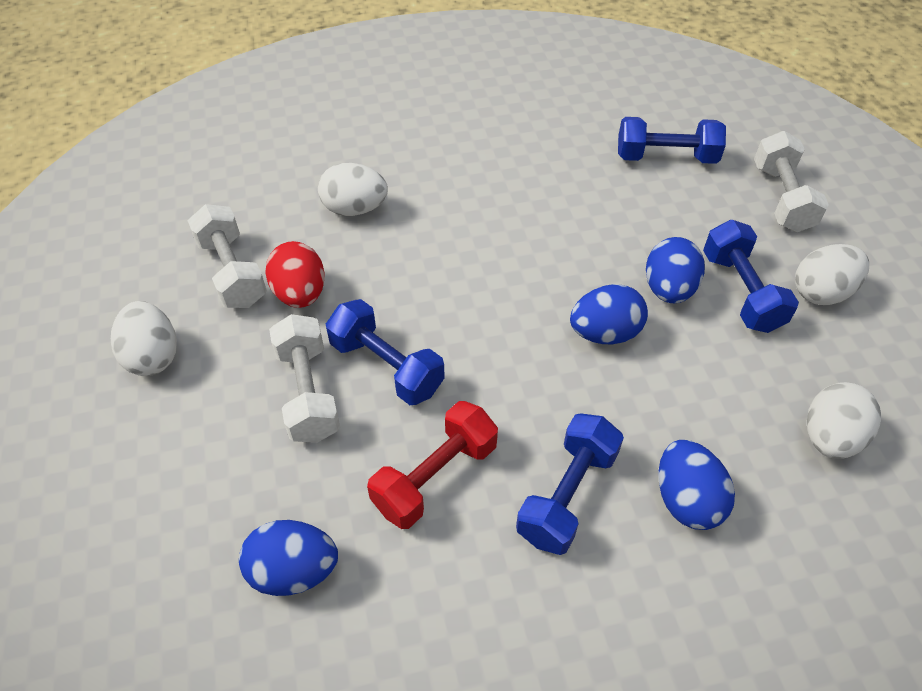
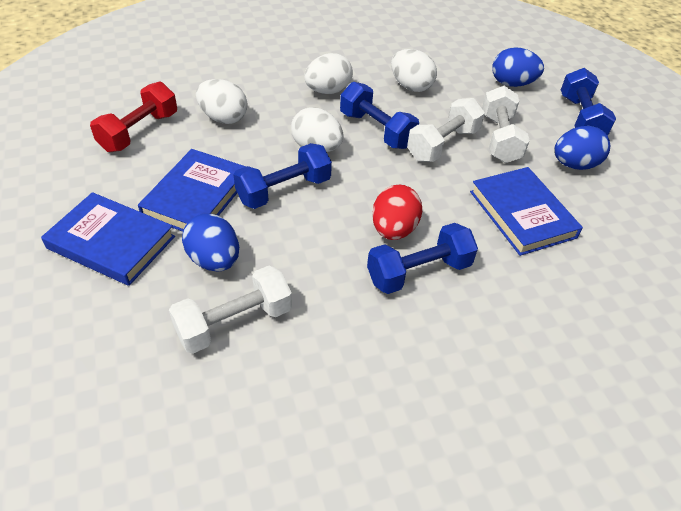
blue book: 0 -> 3
blue egg: 4 -> 3

